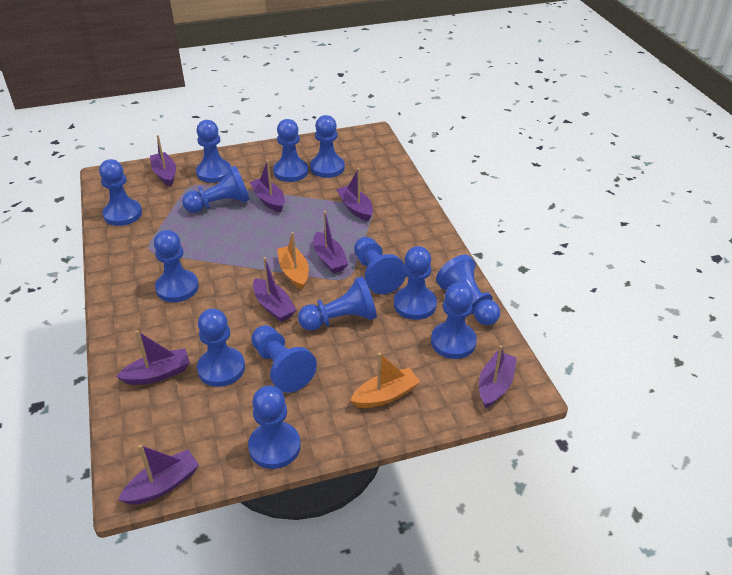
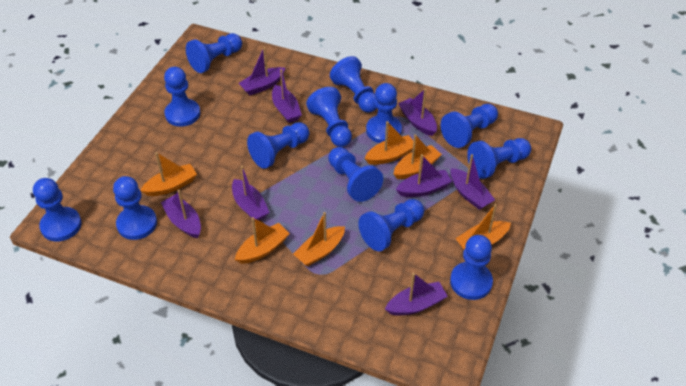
blue pawn: 14 -> 13
orange boat: 2 -> 6

